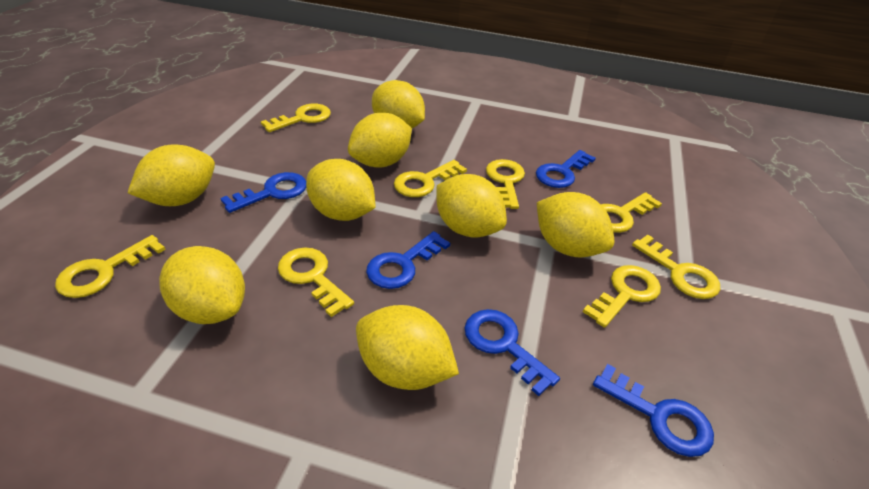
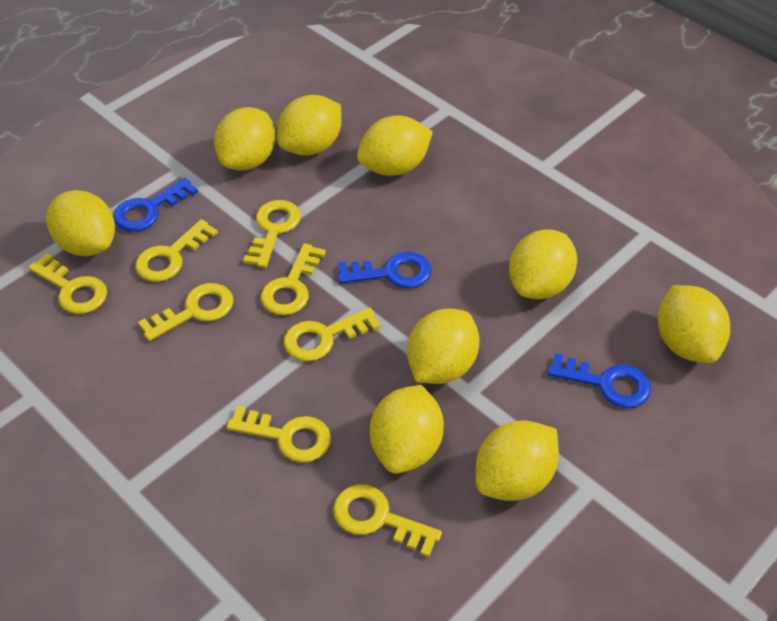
blue key: 5 -> 3
yellow lemon: 8 -> 9

